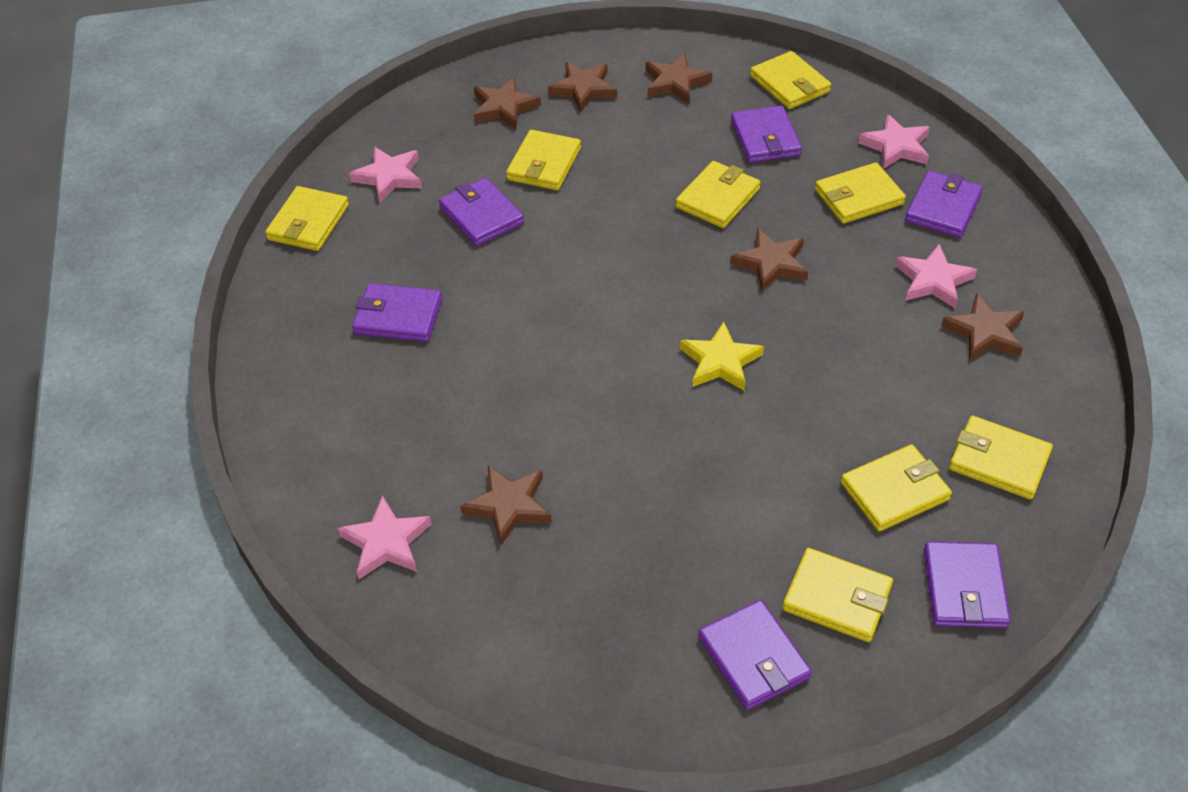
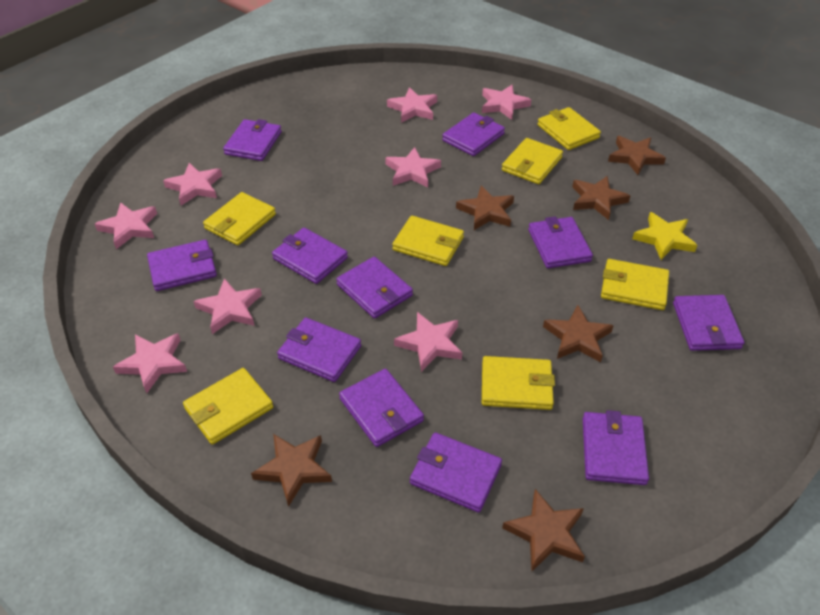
pink star: 4 -> 8
purple wallet: 6 -> 11
yellow wallet: 8 -> 7

